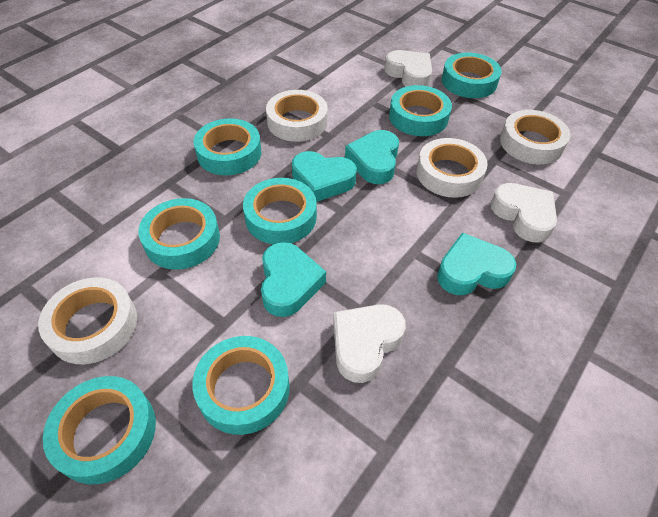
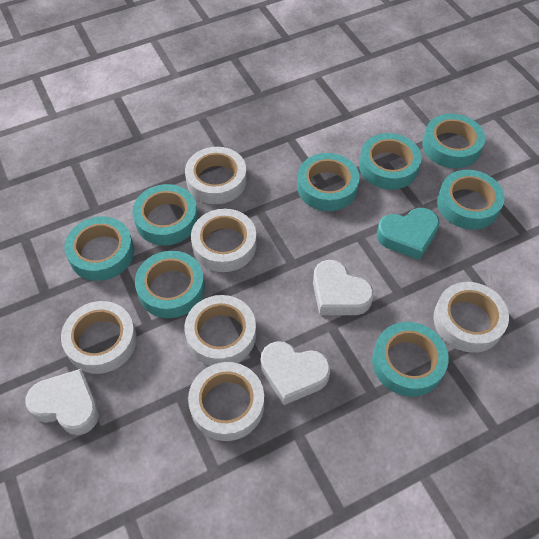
turquoise heart: 4 -> 1
turquoise tape: 7 -> 8
white tape: 4 -> 6

